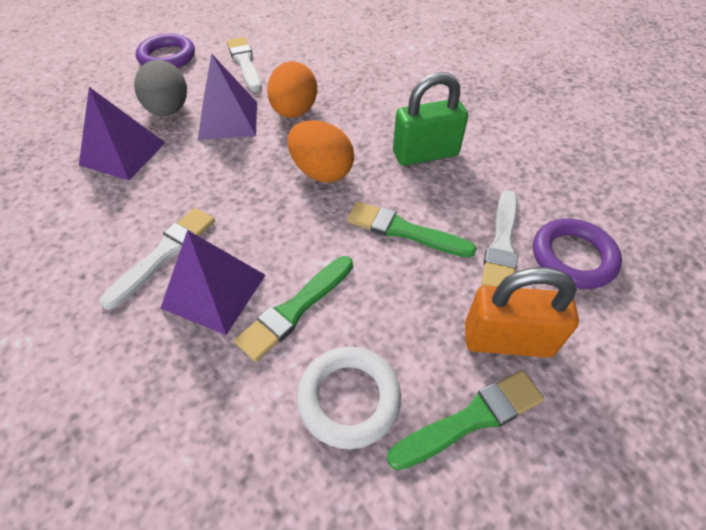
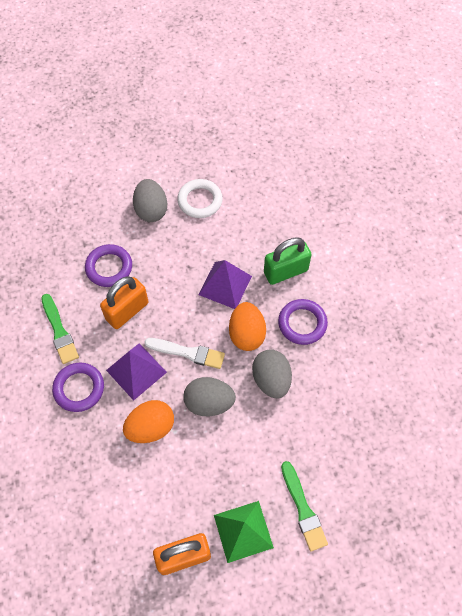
green brush: 3 -> 2
green pyramid: 0 -> 1
grey egg: 1 -> 3
orange padlock: 1 -> 2
purple pyramid: 3 -> 2
purple ring: 2 -> 3
white brush: 3 -> 1

